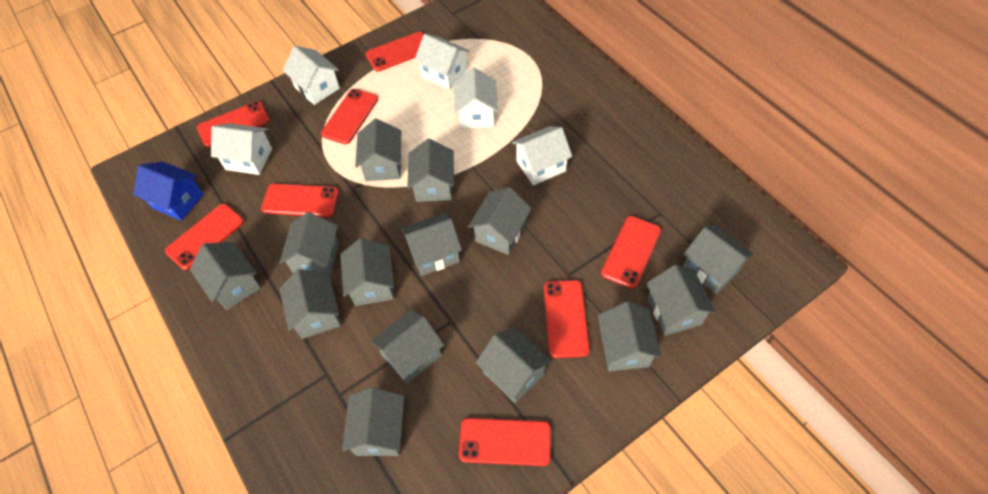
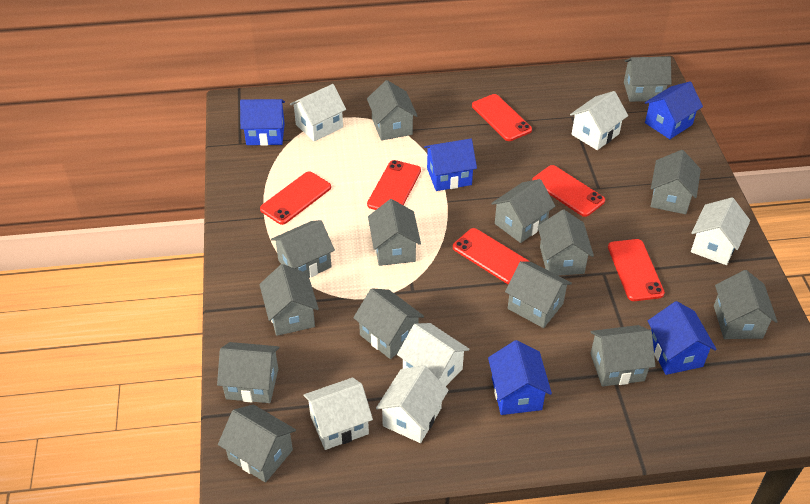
blue house: 1 -> 5
red phone: 8 -> 6
white house: 5 -> 6

